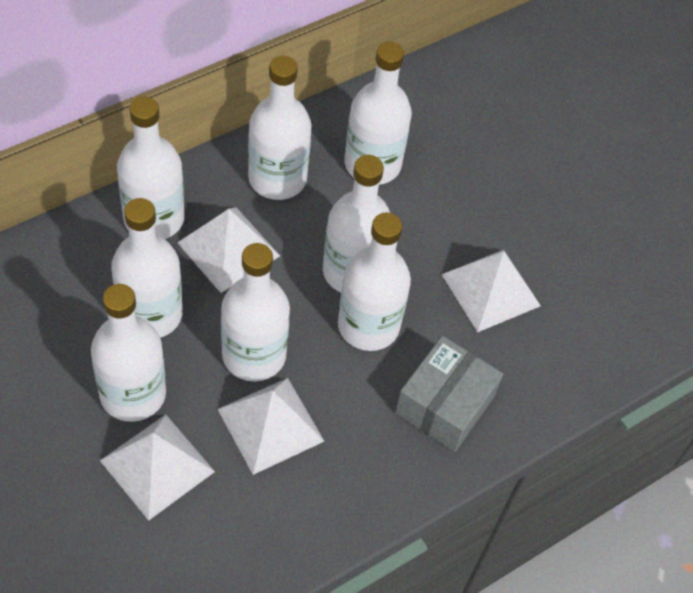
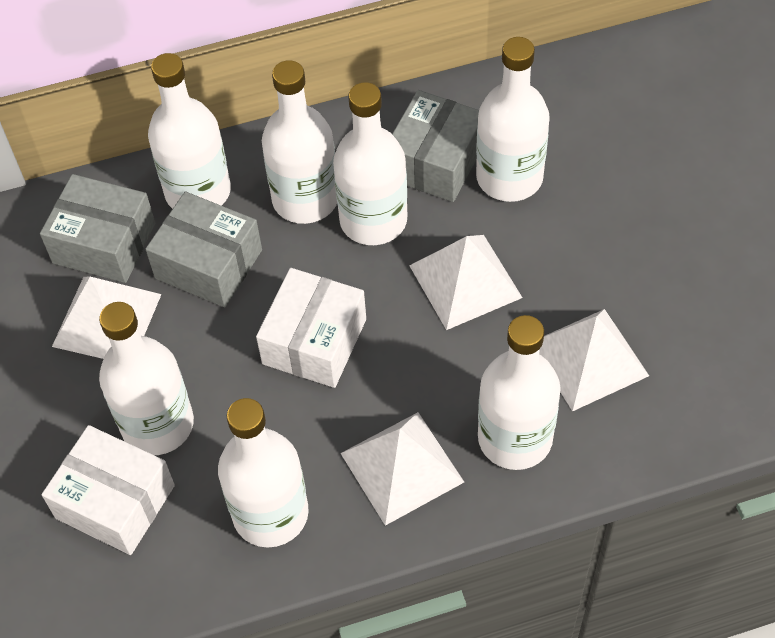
grey box: 1 -> 3
white bottle: 8 -> 7
white box: 0 -> 2

